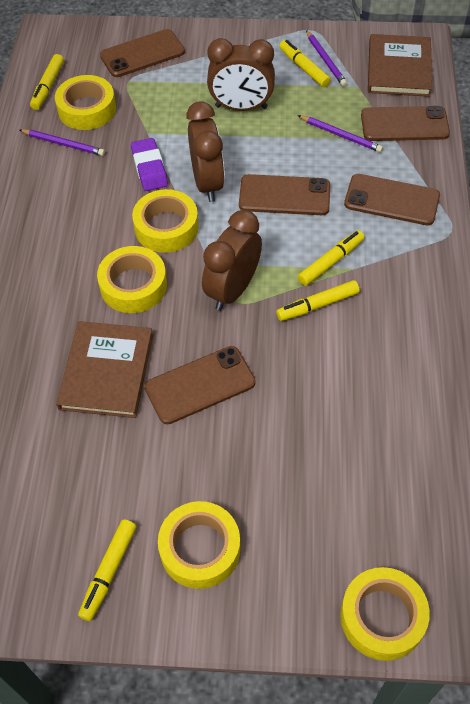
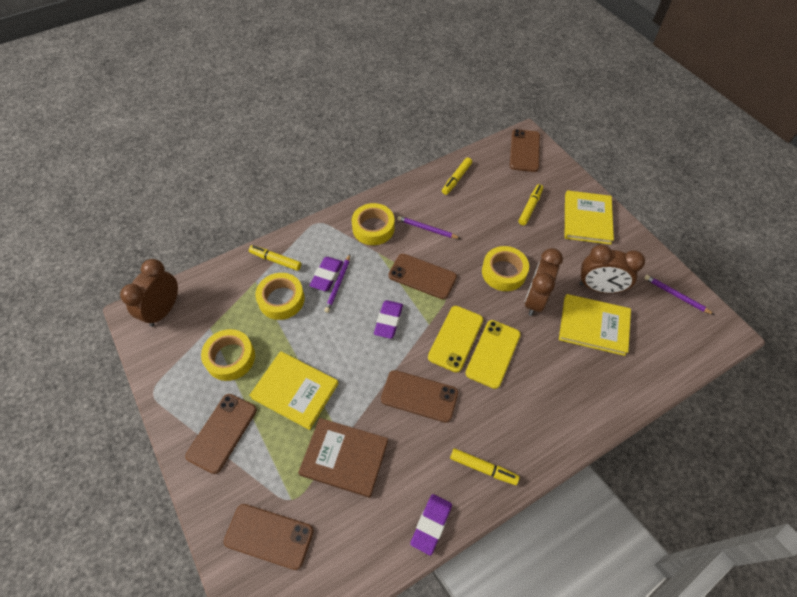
brown book: 2 -> 1
purple eraser: 1 -> 3
yellow book: 0 -> 3
yellow marker: 5 -> 4
yellow phone: 0 -> 2
yellow tape: 5 -> 4

